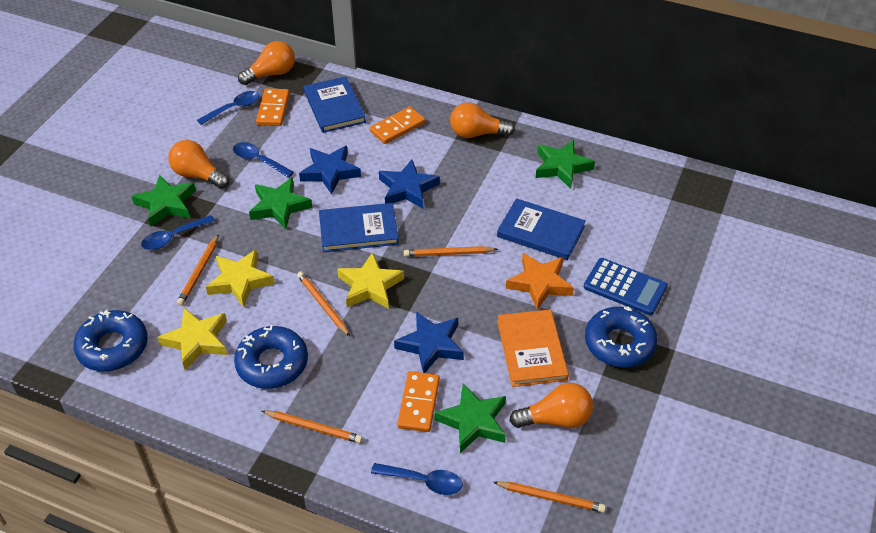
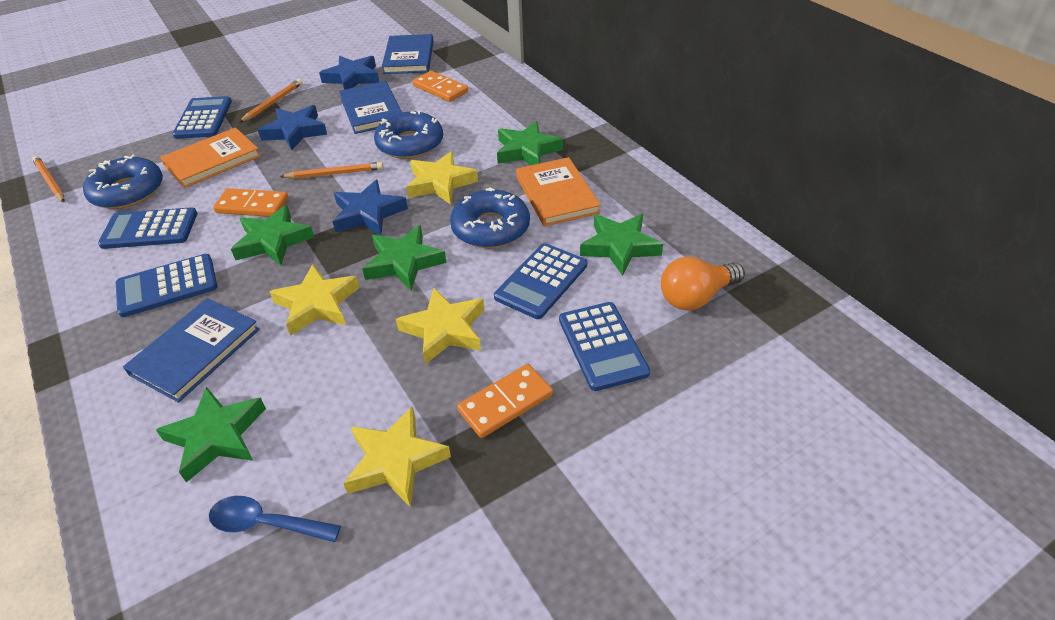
blue calculator: 1 -> 5
blue spoon: 4 -> 1
green star: 4 -> 5
orange book: 1 -> 2
orange light bulb: 4 -> 1
orange pencil: 5 -> 3
orange star: 1 -> 0
yellow star: 3 -> 4

